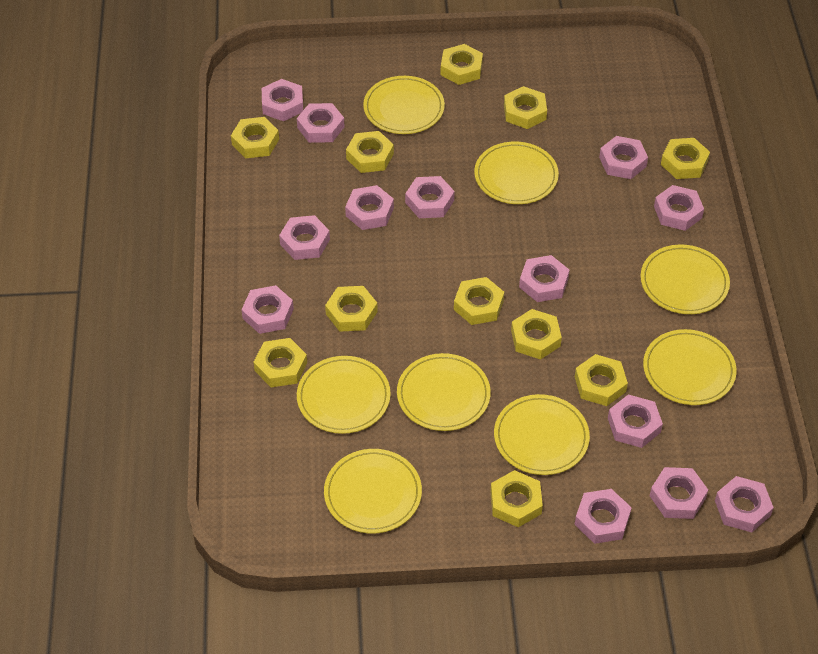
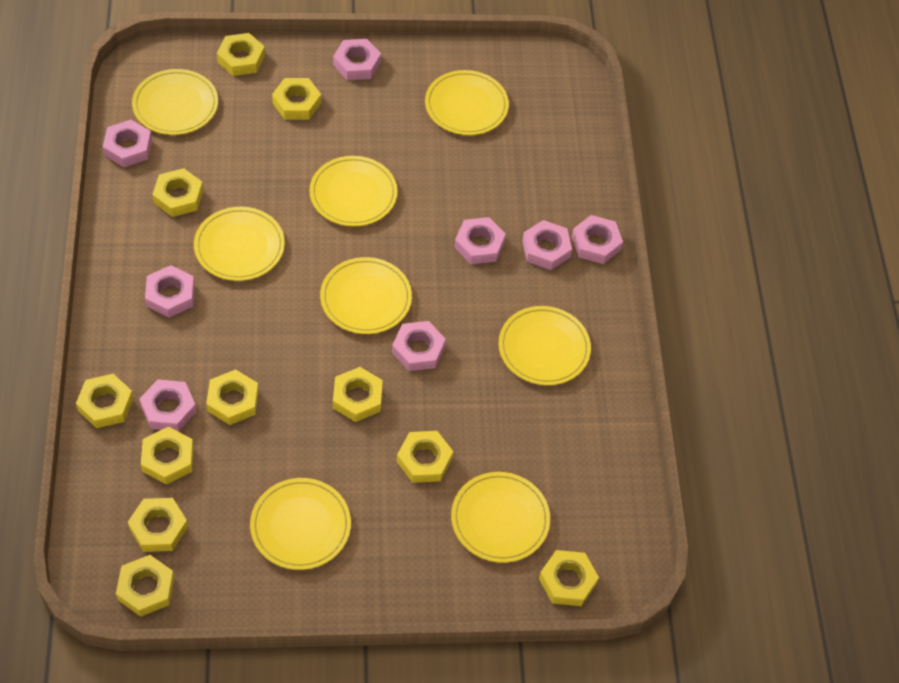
pink nut: 13 -> 8

